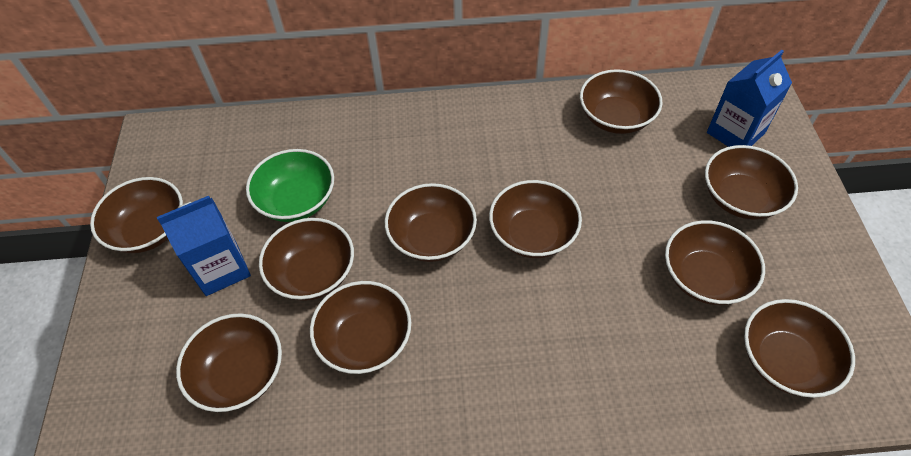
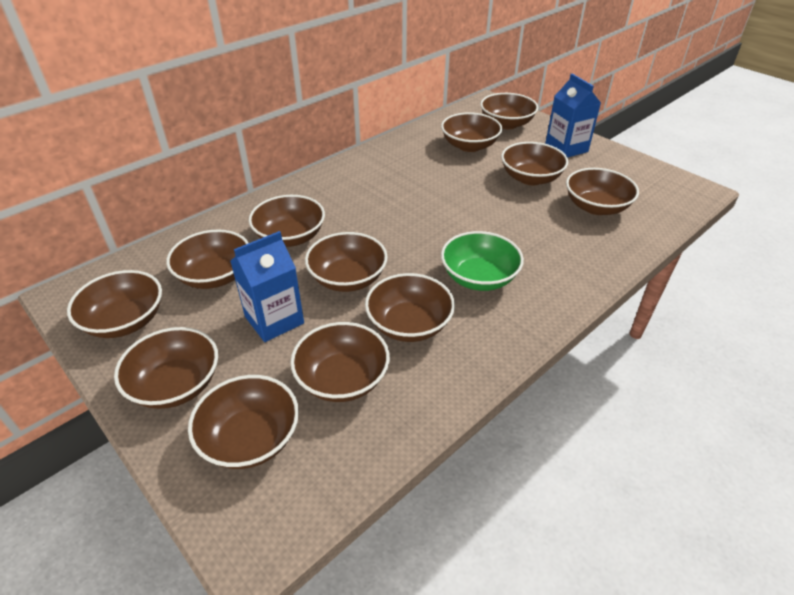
brown bowl: 10 -> 12

